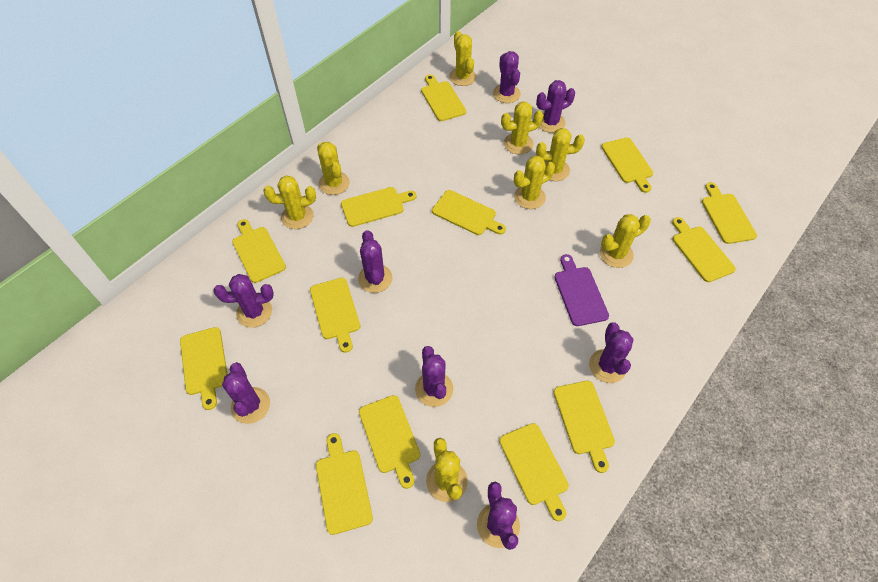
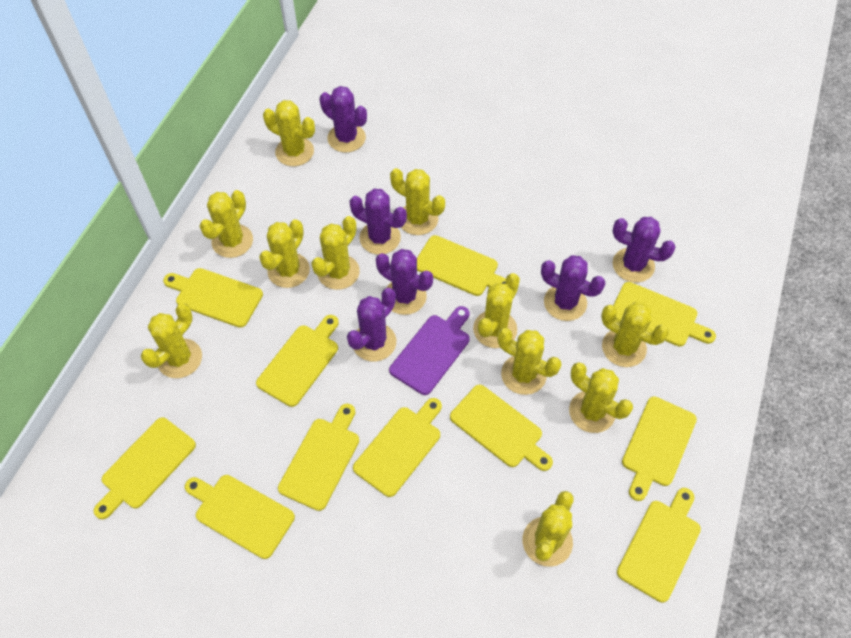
purple cactus: 8 -> 6
yellow cactus: 8 -> 11
yellow cutting board: 13 -> 11

